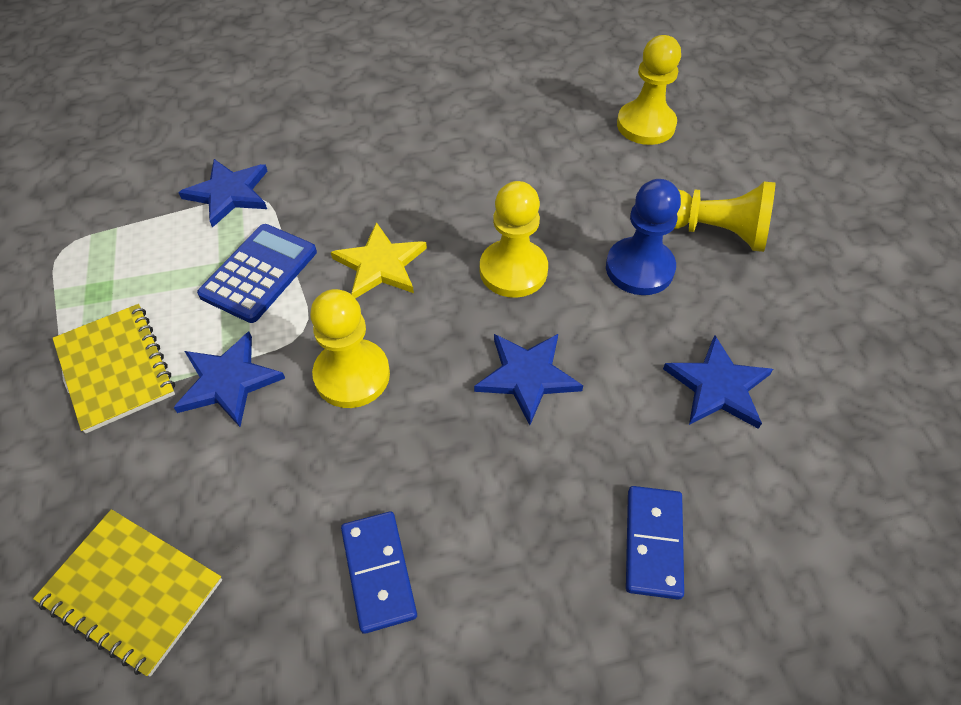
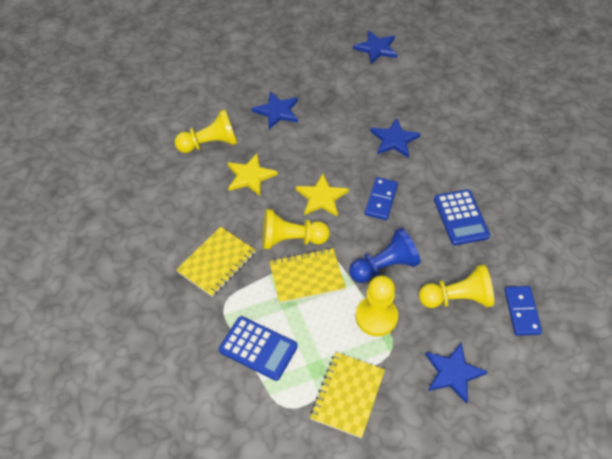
blue calculator: 1 -> 2
yellow notebook: 2 -> 3
yellow star: 1 -> 2

